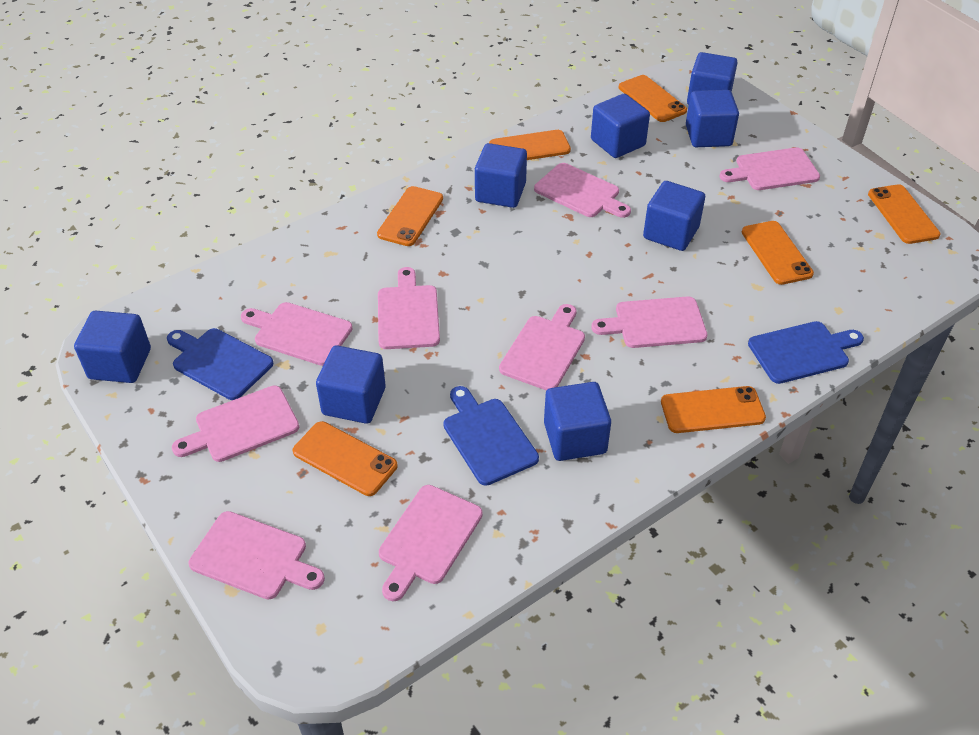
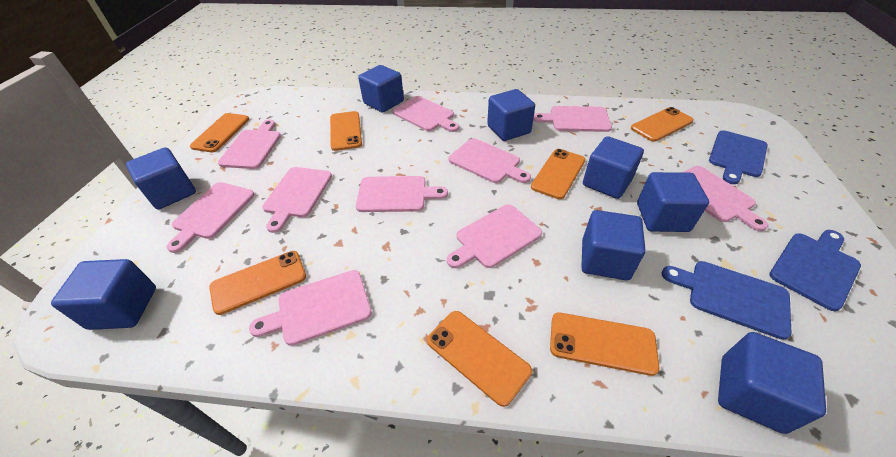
pink cutting board: 9 -> 10

